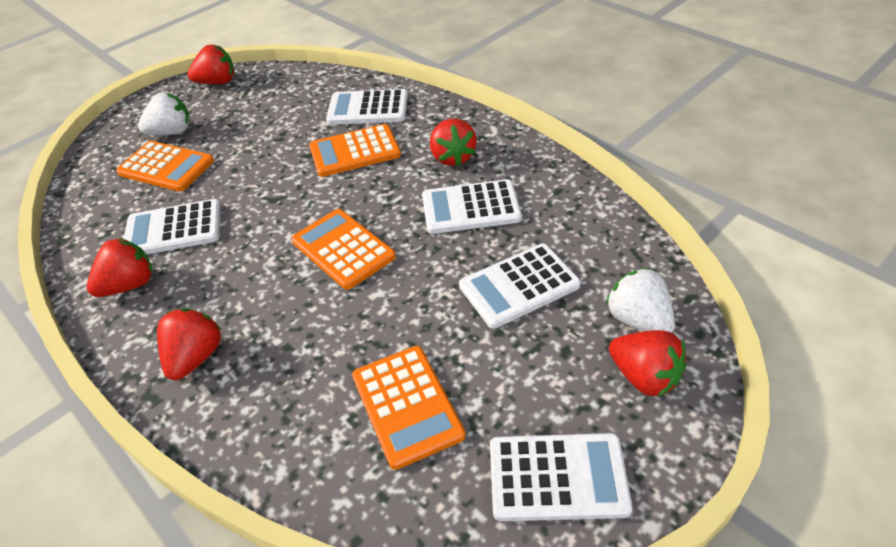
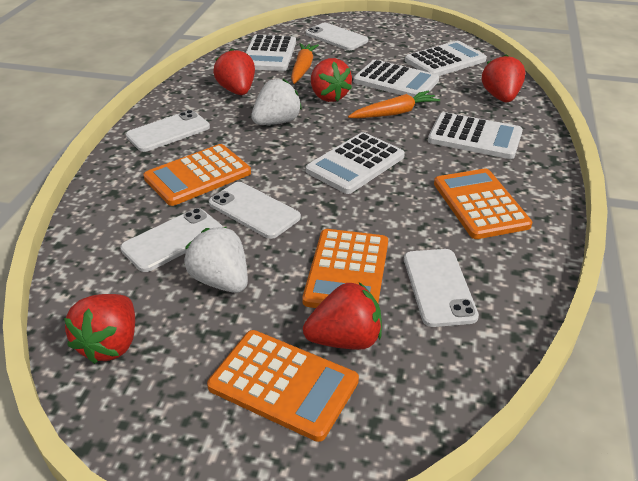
orange carrot: 0 -> 2
white phone: 0 -> 5

